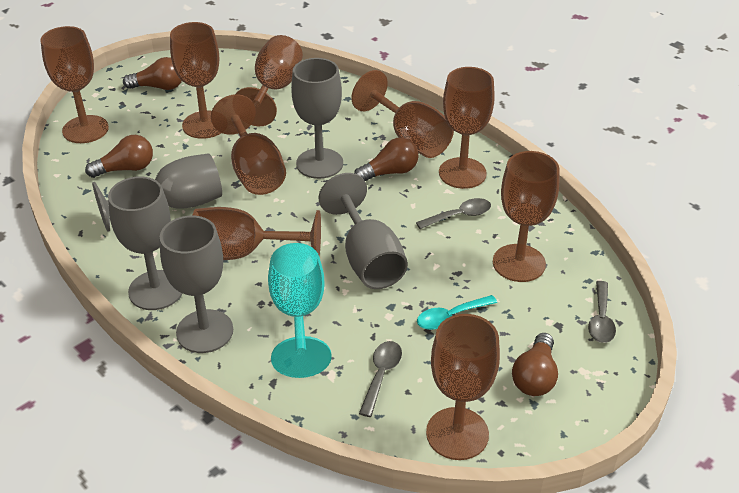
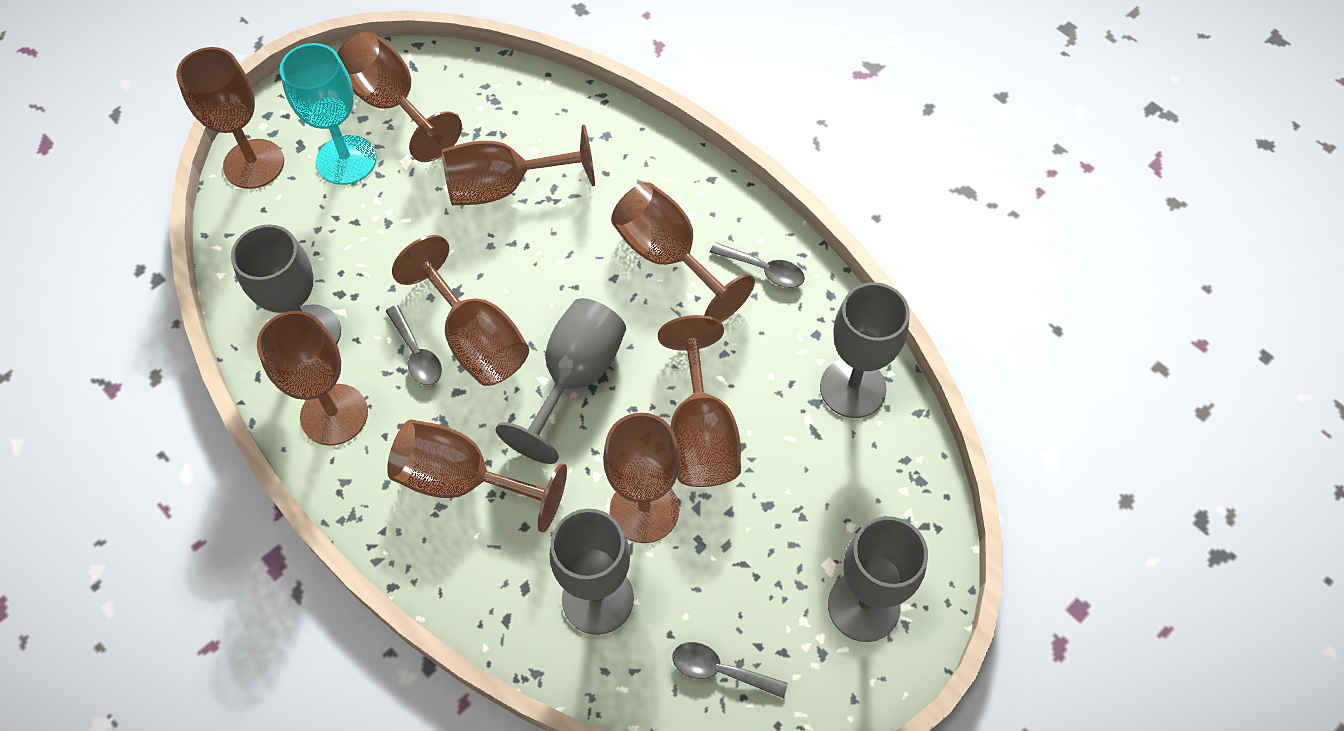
brown light bulb: 4 -> 0
turquoise spoon: 1 -> 0

